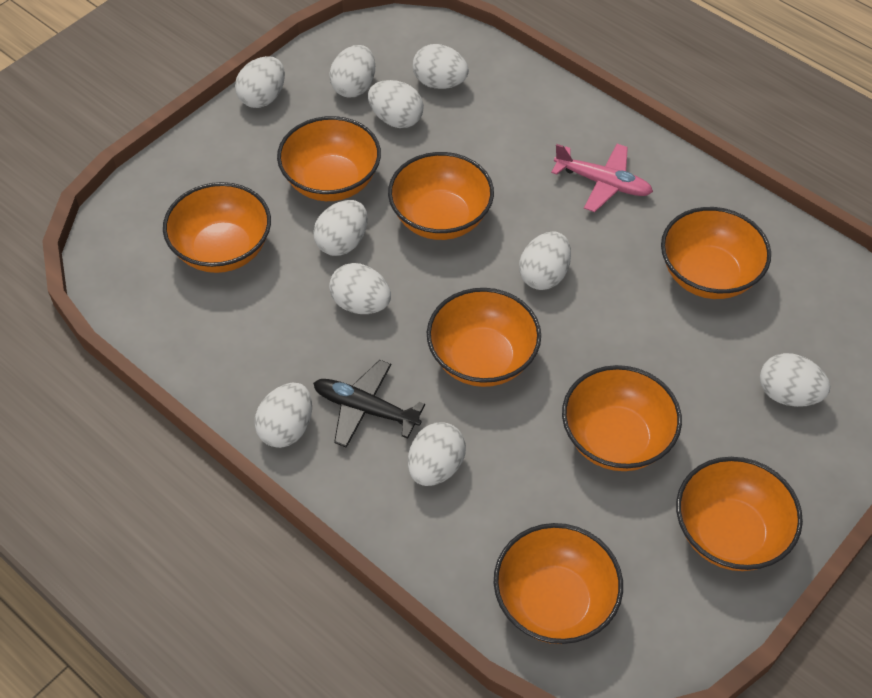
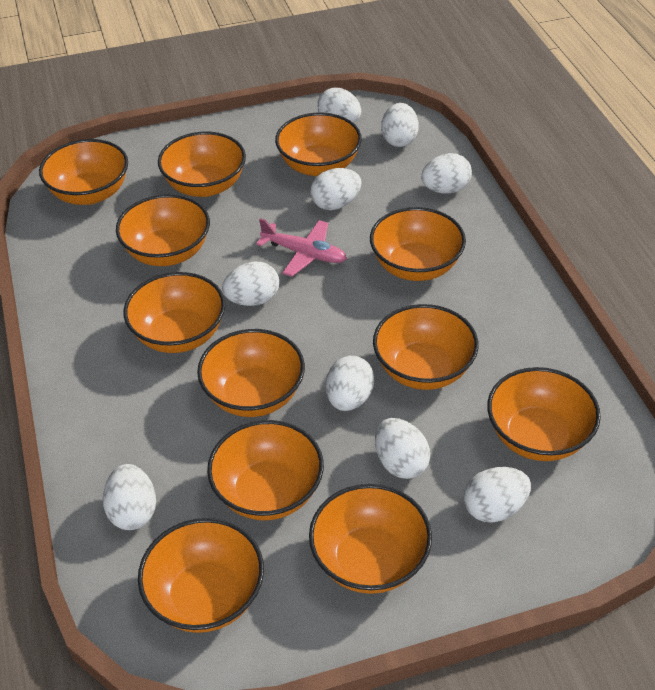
black plane: 1 -> 0
orange bowl: 8 -> 12
white egg: 10 -> 9

